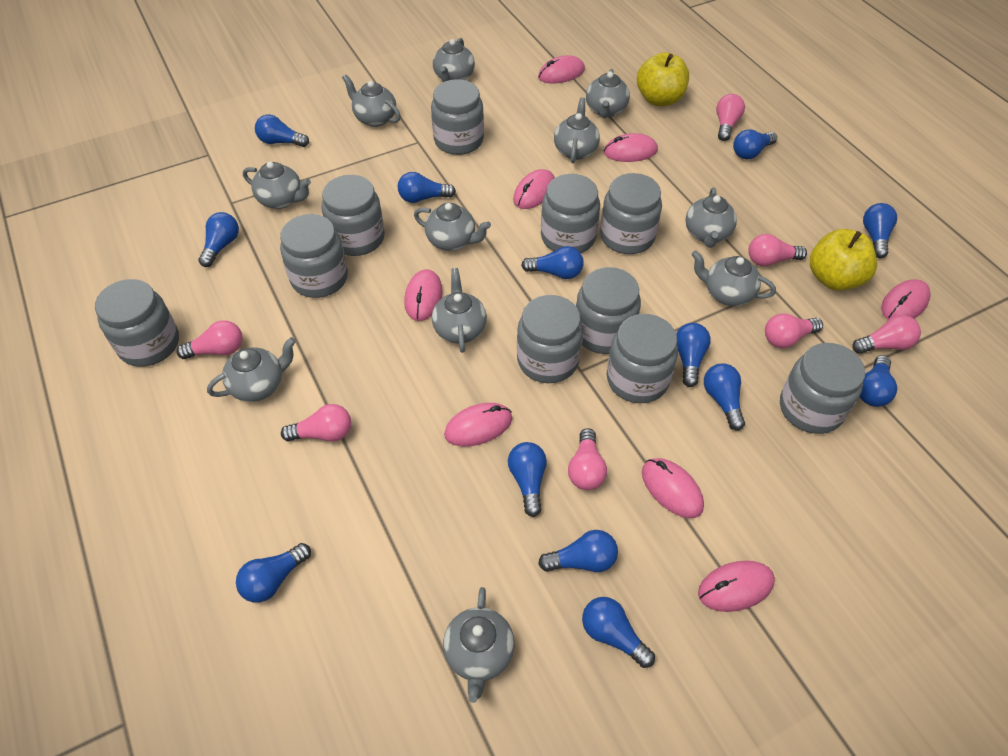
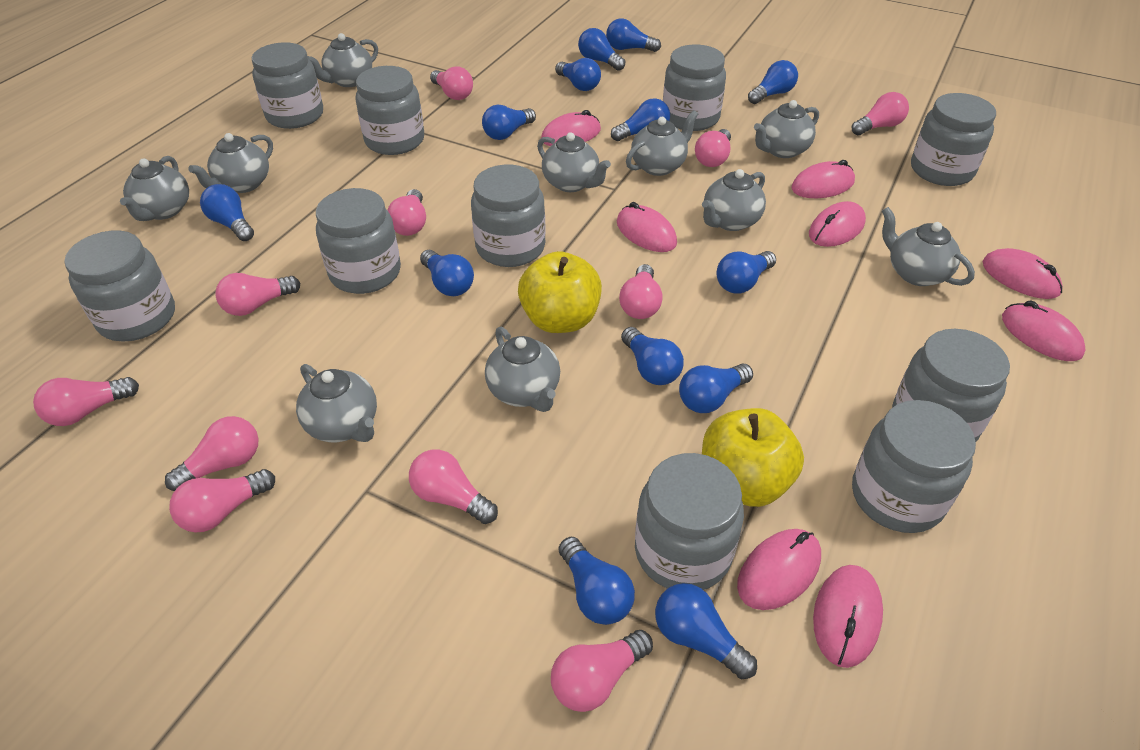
grey teapot: 11 -> 10
pink light bulb: 7 -> 11

